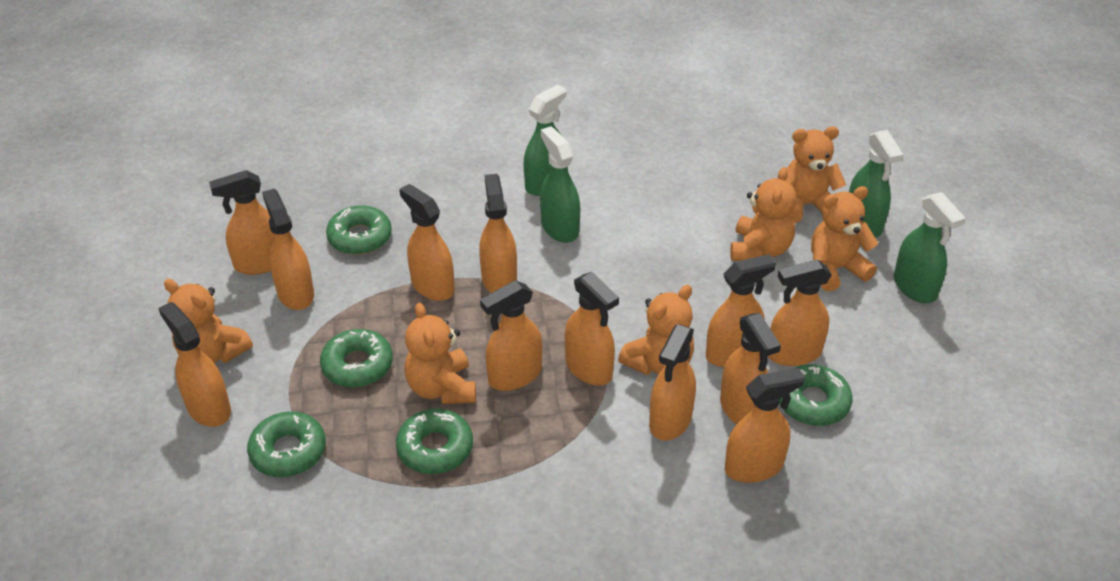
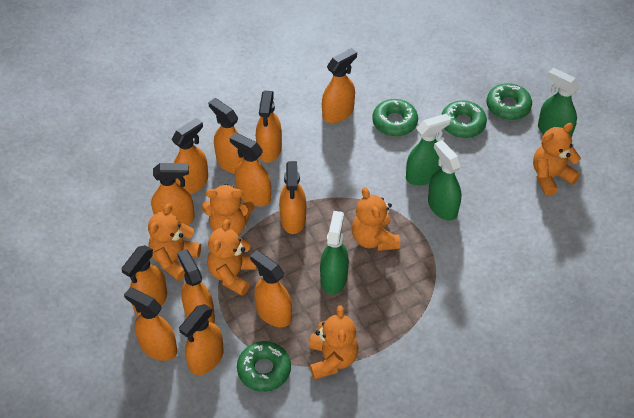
green donut: 5 -> 4

